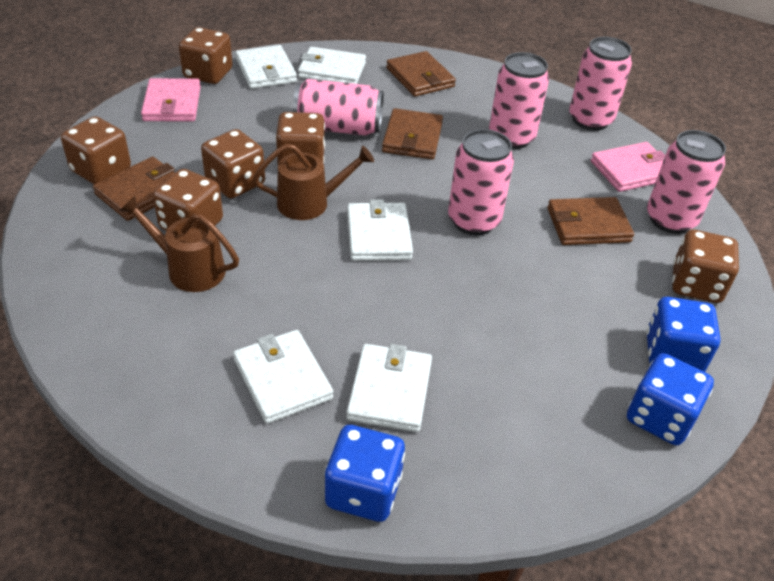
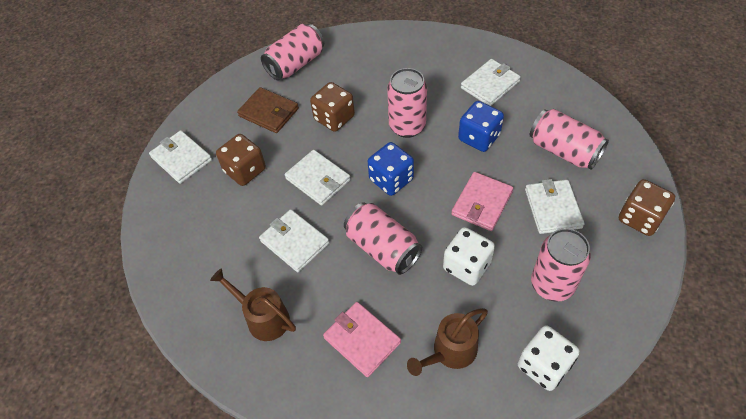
blue dice: 3 -> 2
brown dice: 6 -> 3
brown wallet: 4 -> 1
white dice: 0 -> 2

